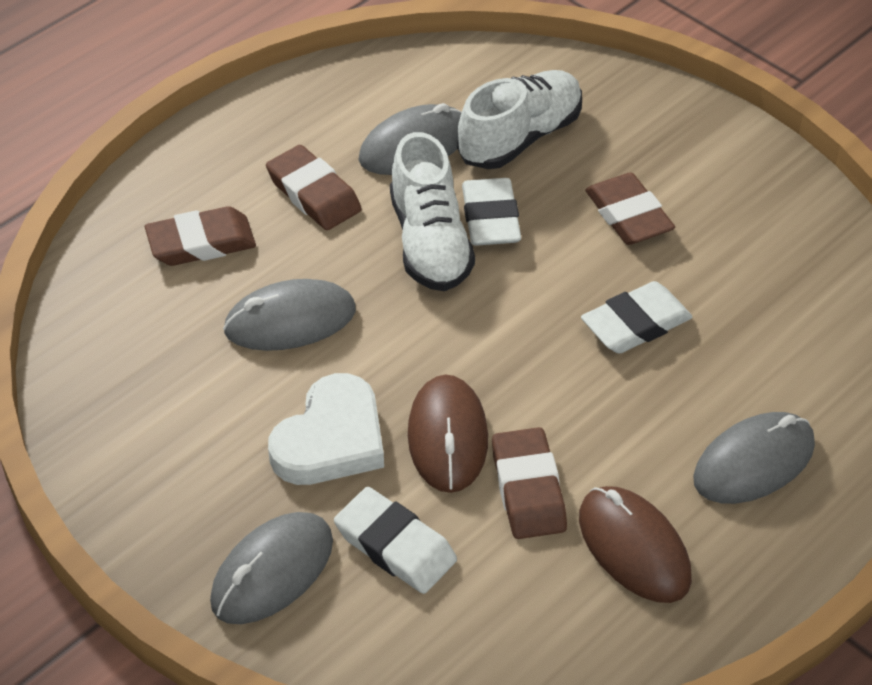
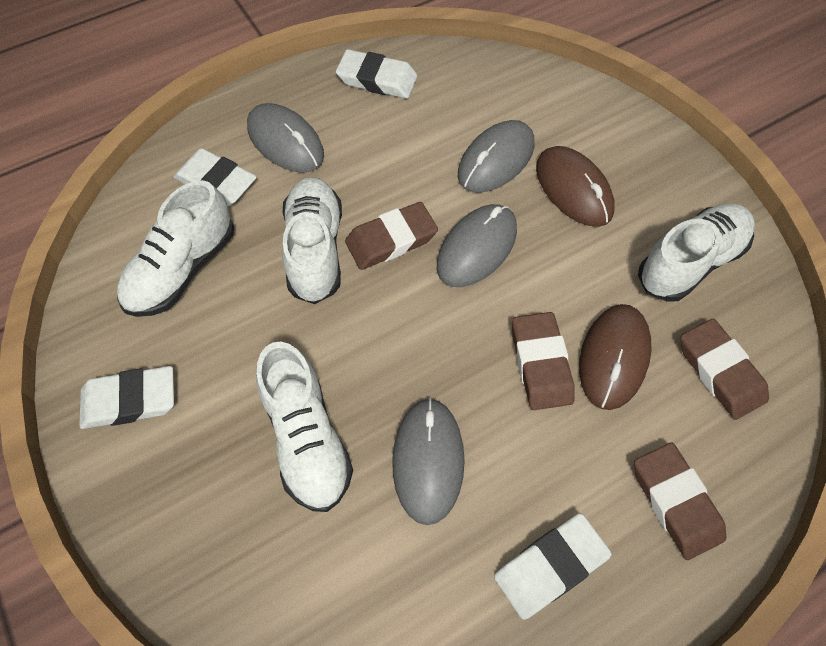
white eraser: 3 -> 4
white heart: 1 -> 0
white shoe: 2 -> 4

